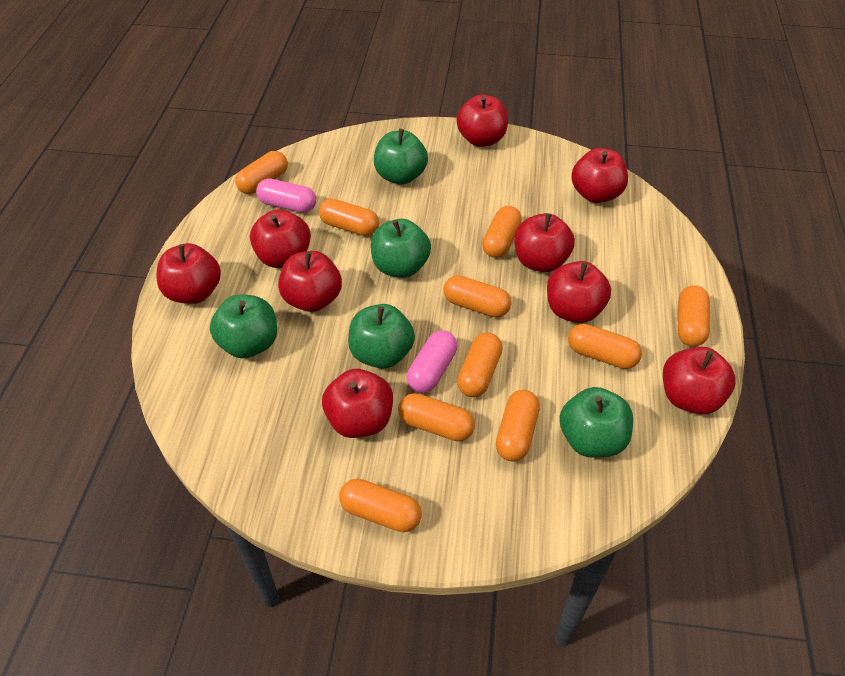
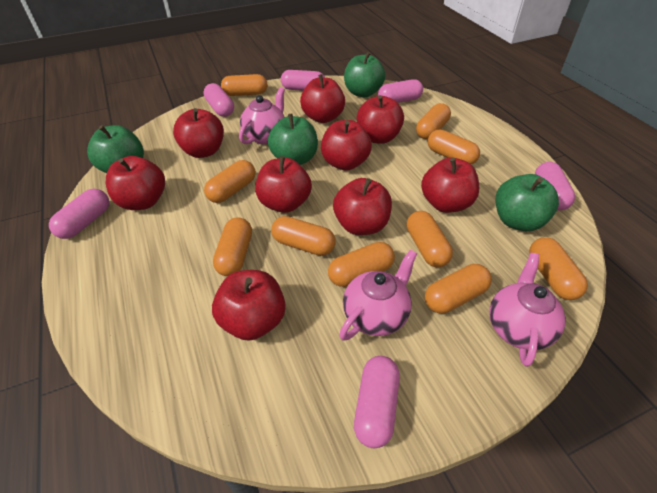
green apple: 5 -> 4
pink capsule: 2 -> 6
pink teapot: 0 -> 3

